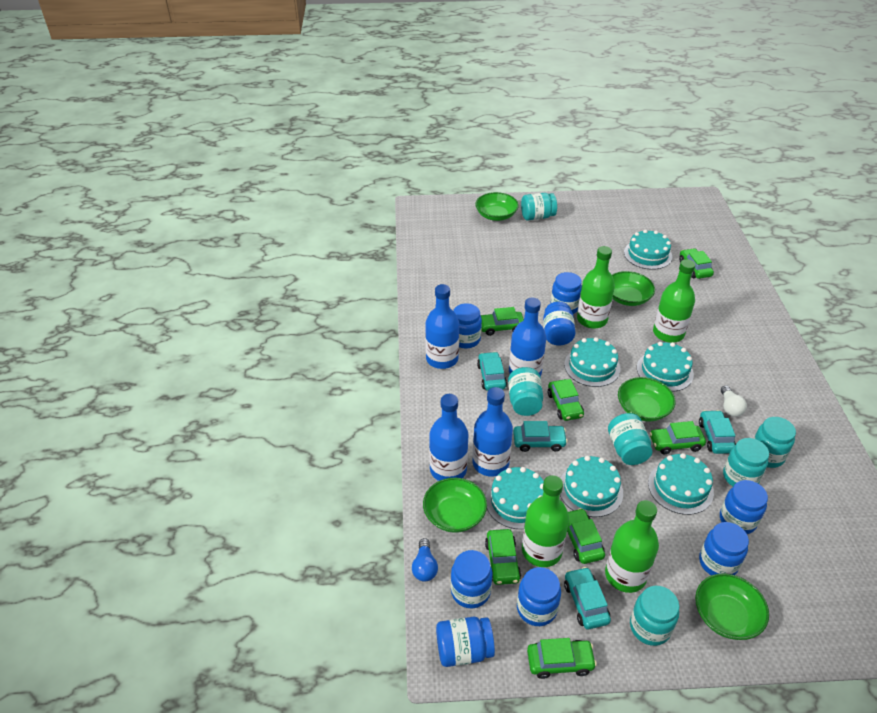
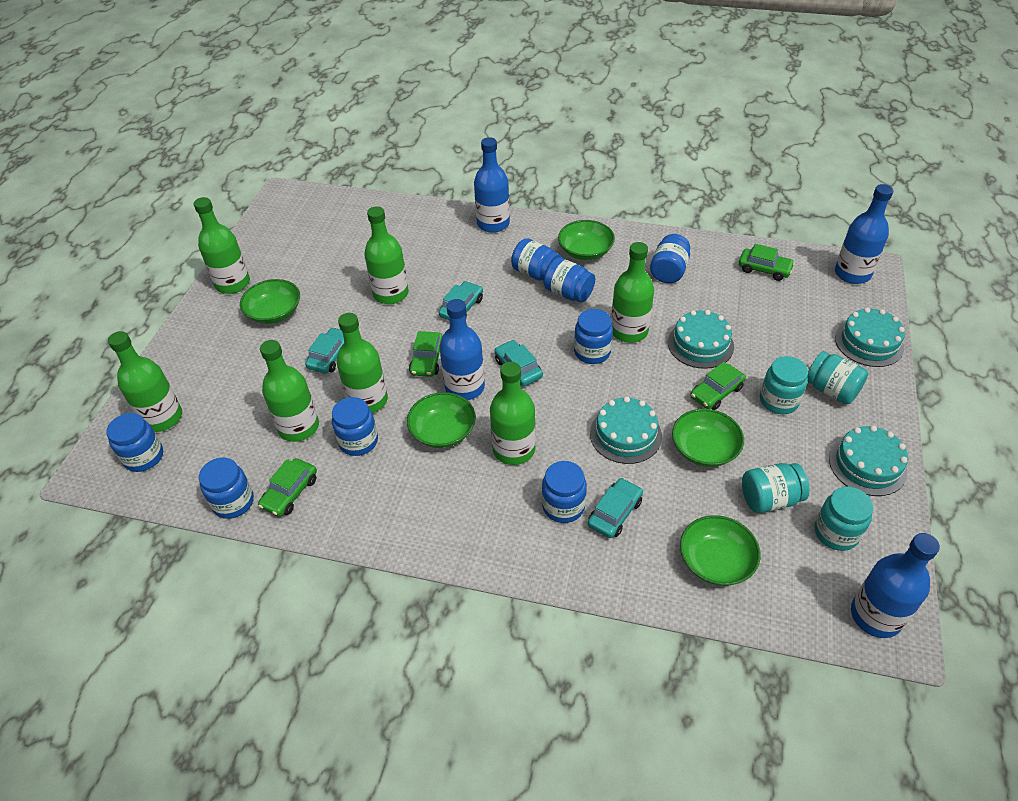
blue light bulb: 1 -> 0
green bottle: 4 -> 7
green car: 7 -> 4
turquoise cake: 6 -> 4
turquoise jar: 6 -> 4
white light bulb: 1 -> 0

